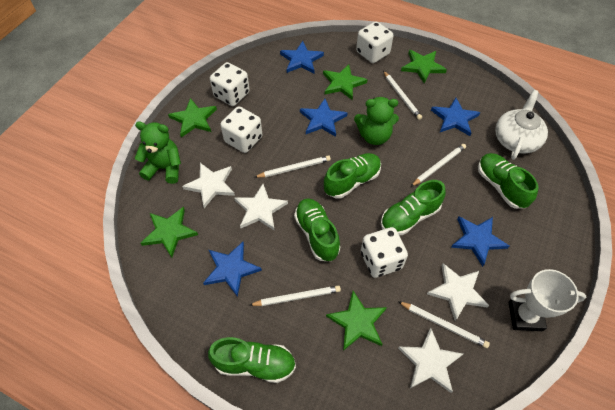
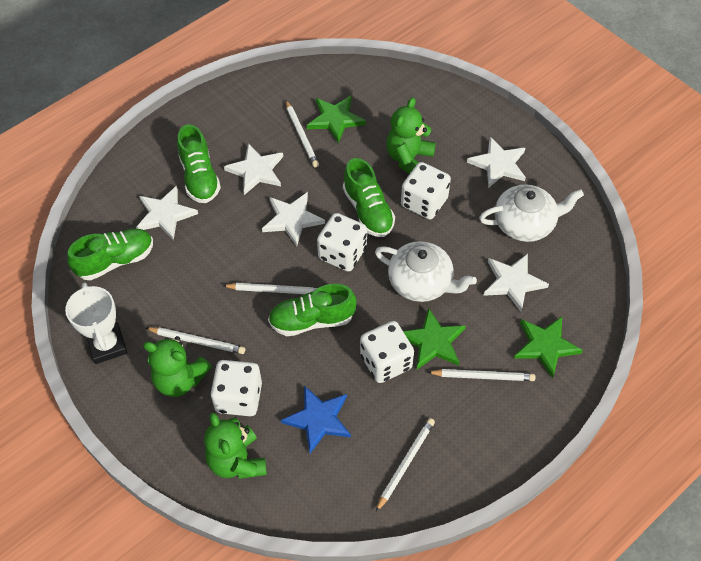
blue star: 5 -> 1
green shoe: 5 -> 4
green star: 5 -> 3
green teddy bear: 2 -> 3
white star: 4 -> 5
white teapot: 1 -> 2

